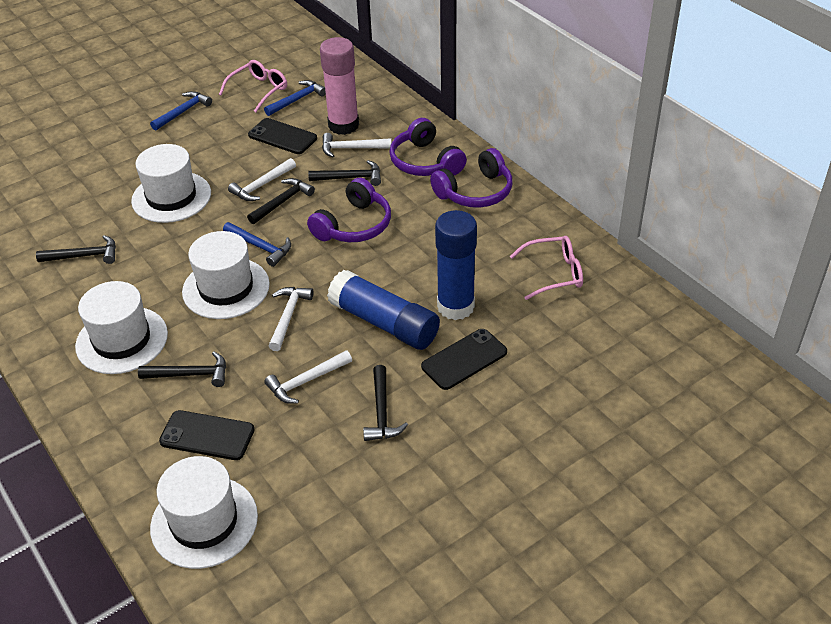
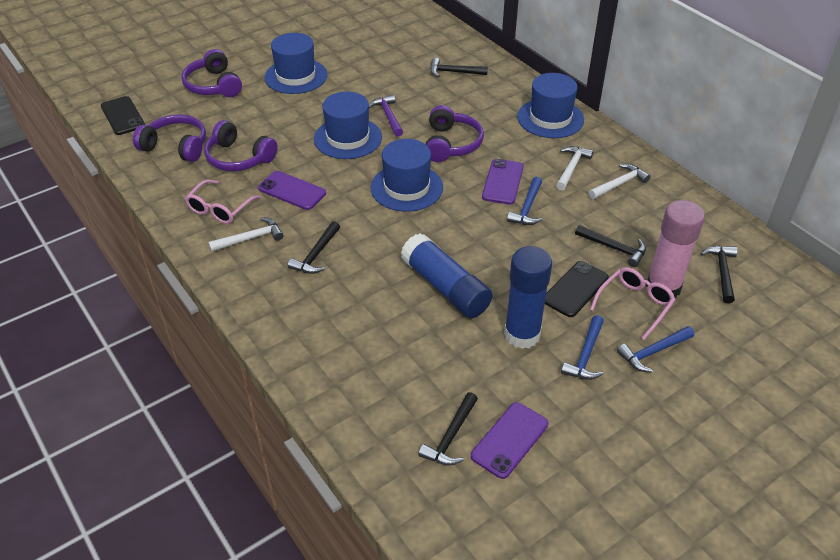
black phone: 3 -> 2
blue hat: 0 -> 4
purple hammer: 0 -> 1
purple headphones: 3 -> 4
purple phone: 0 -> 3
white hammer: 4 -> 3
white hat: 4 -> 0

